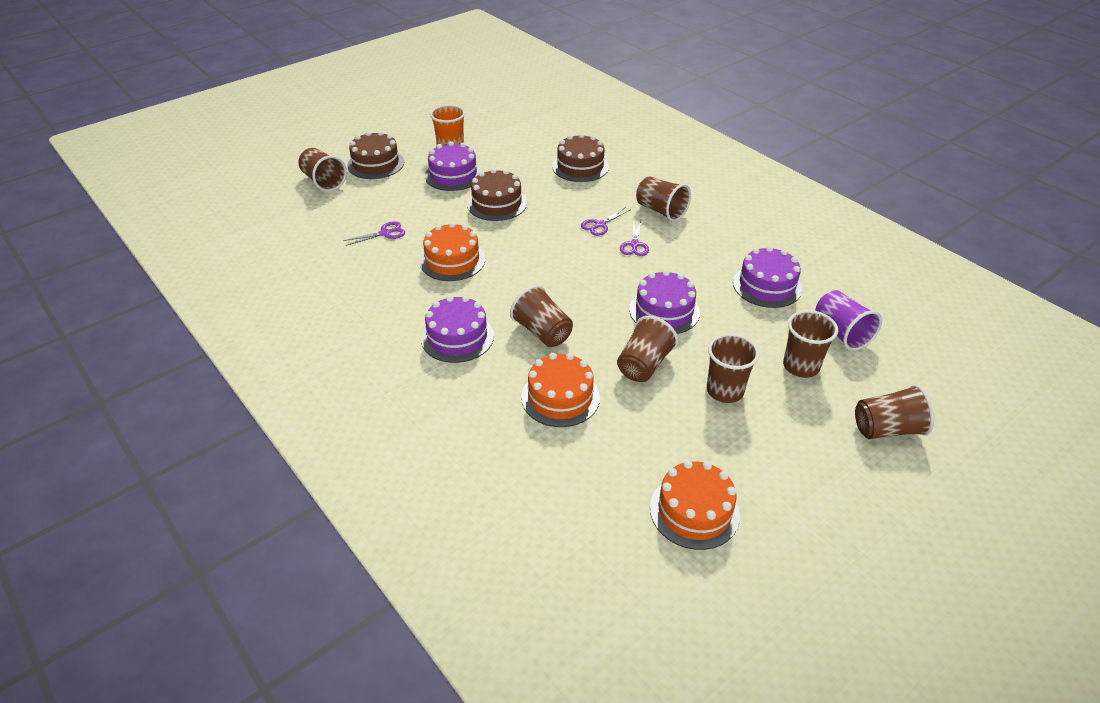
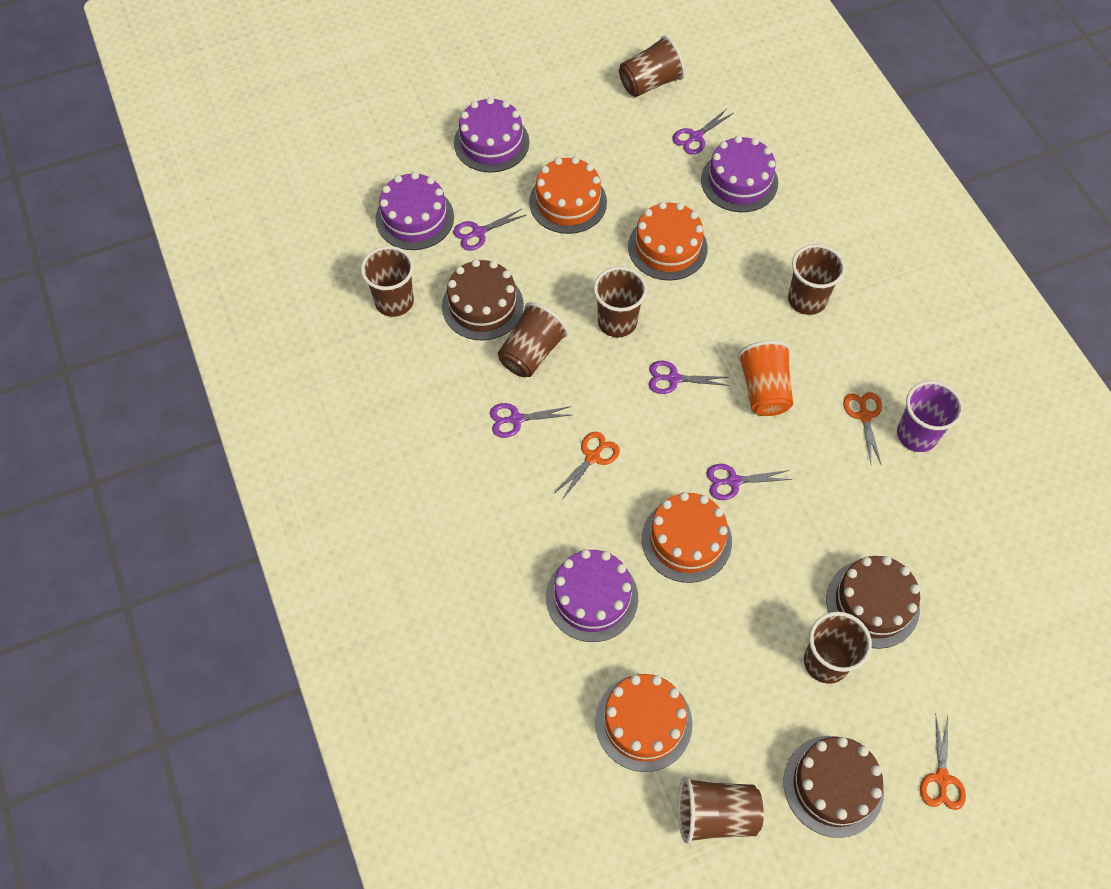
orange cake: 3 -> 4
orange scissors: 0 -> 3
purple scissors: 3 -> 5

